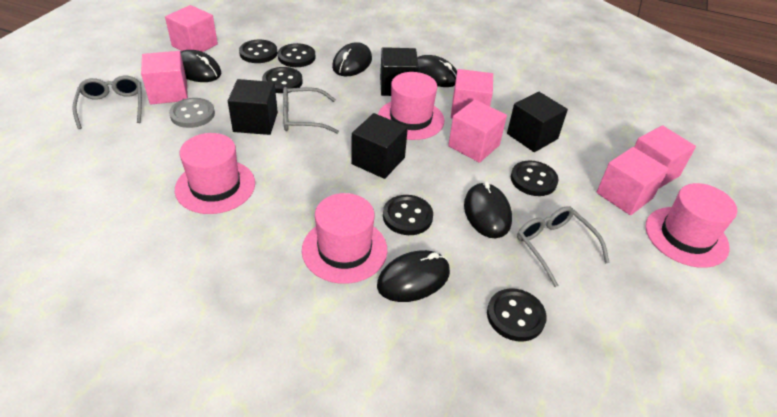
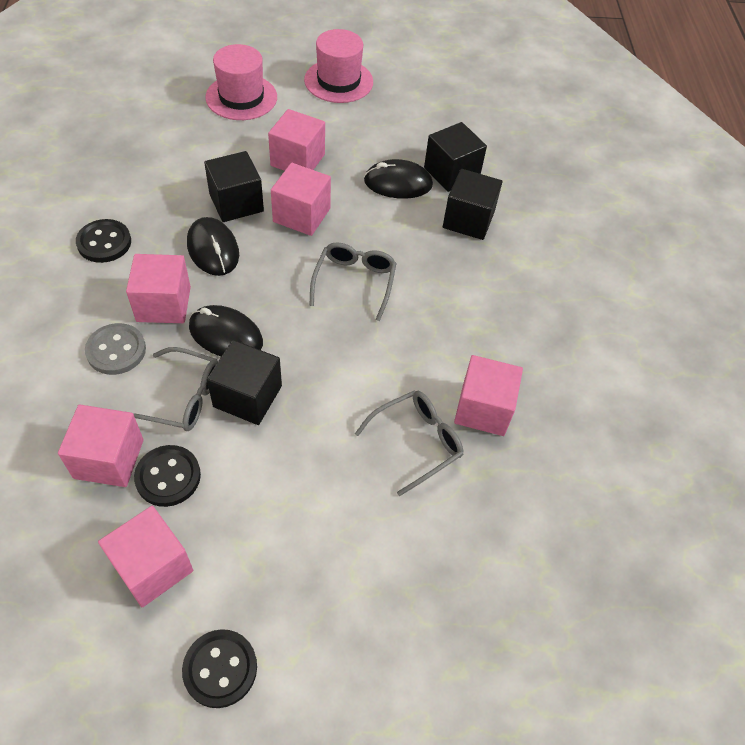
black button: 6 -> 3
black mouse: 5 -> 3
pink hat: 4 -> 2

